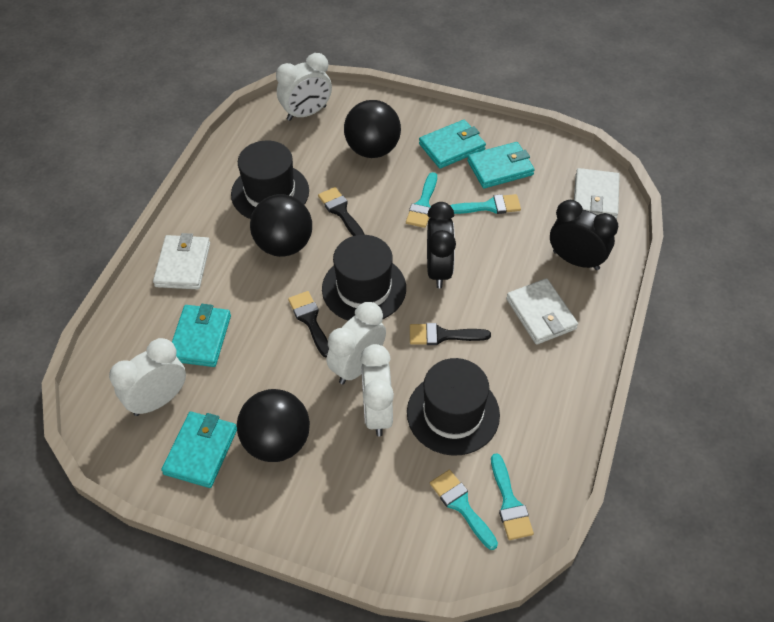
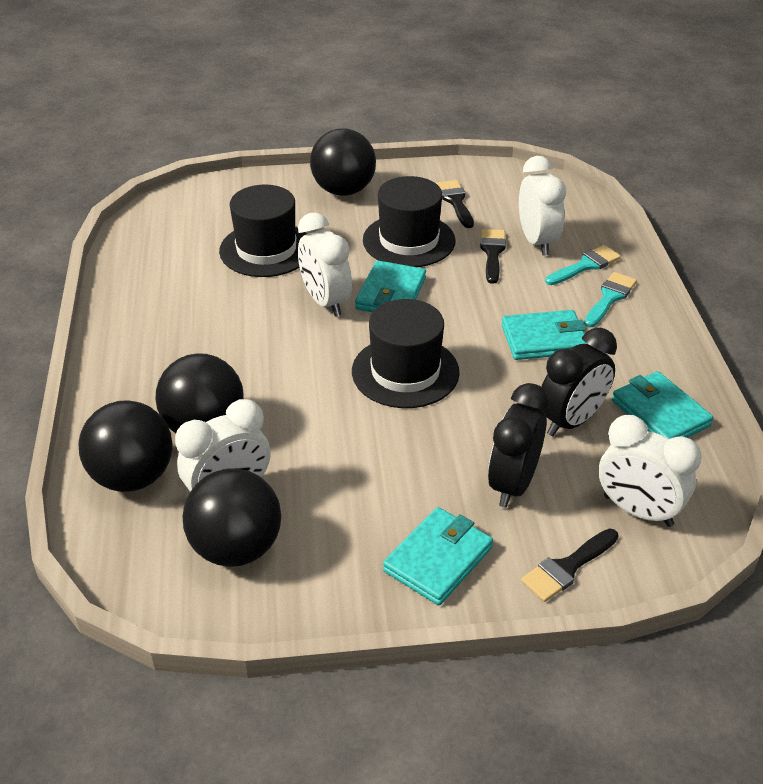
black ball: 3 -> 4
turquoise brush: 4 -> 2
white wallet: 3 -> 0

